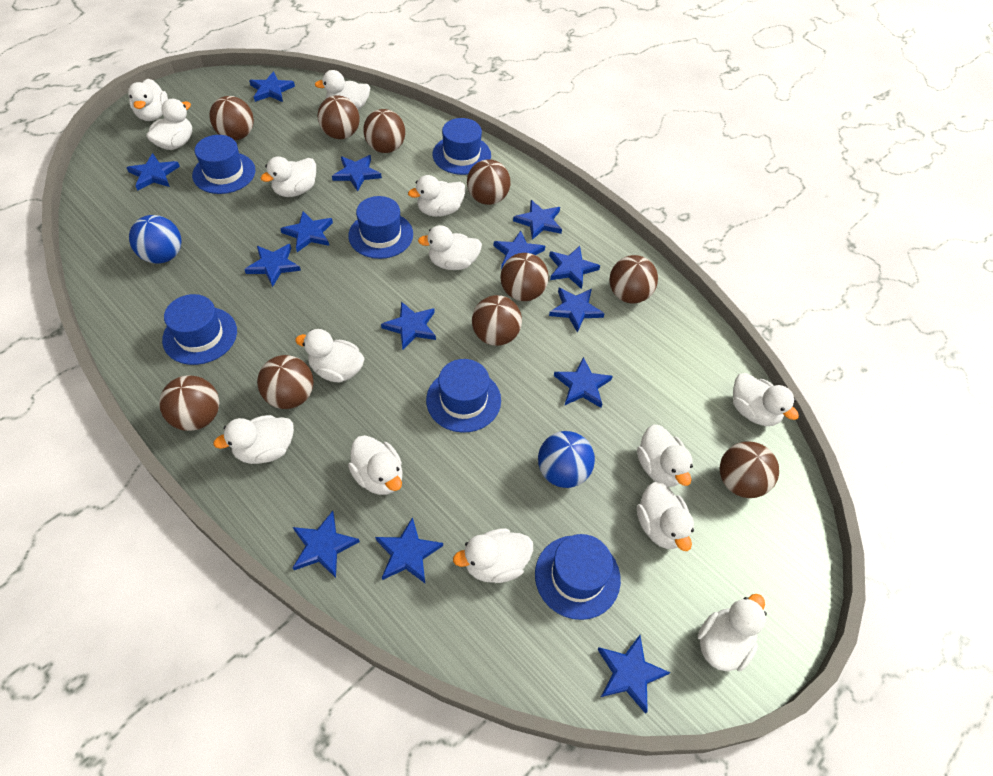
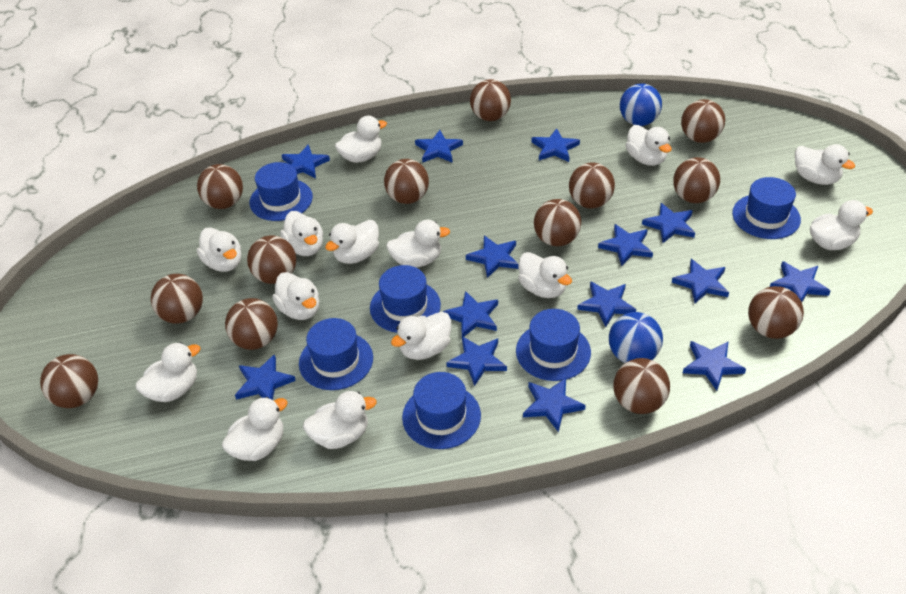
brown ball: 10 -> 13

